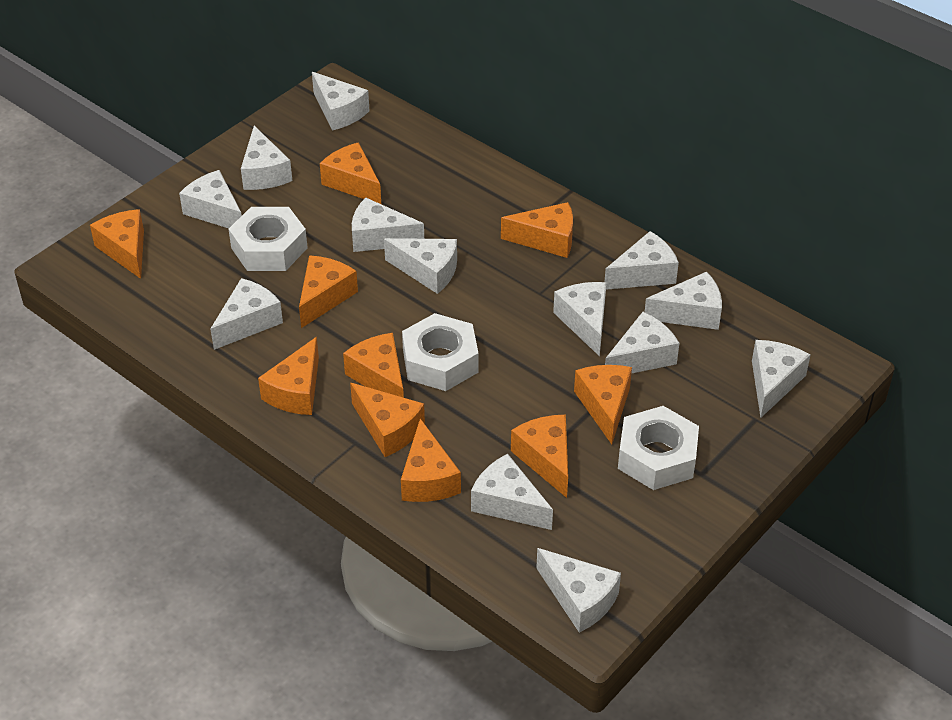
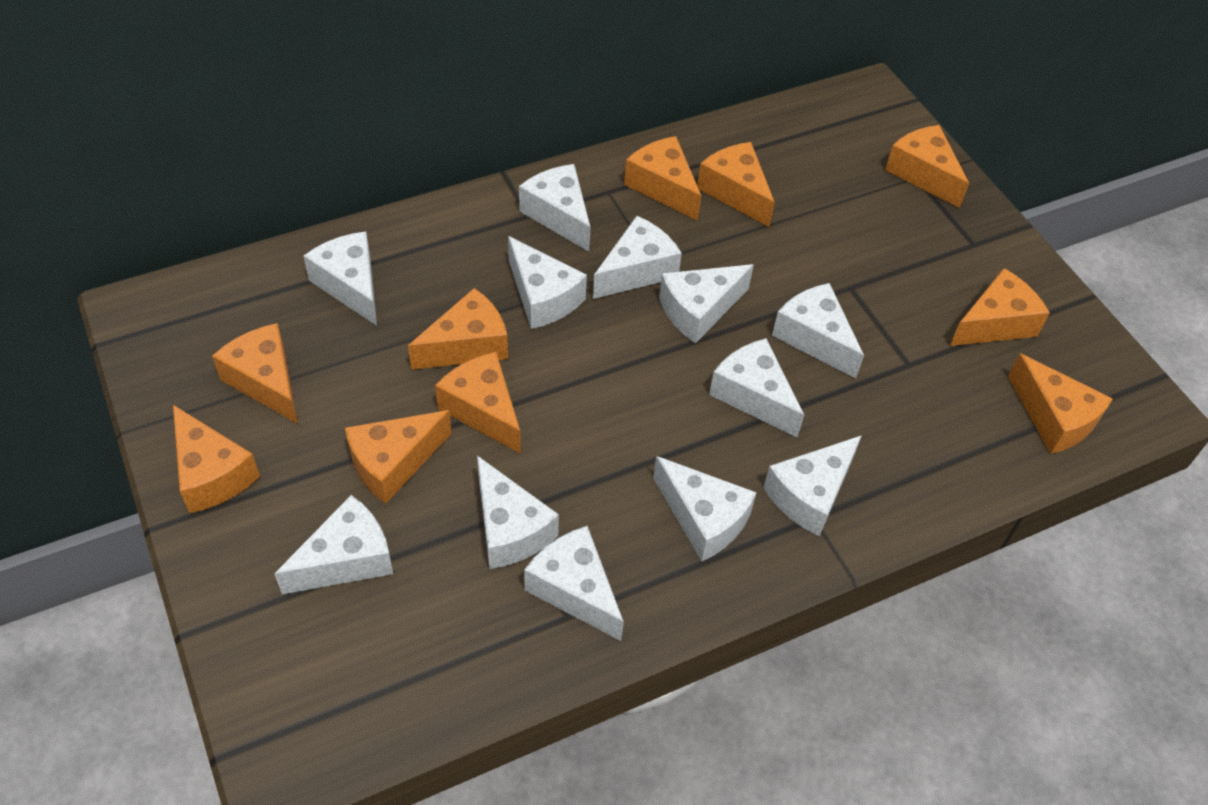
white cheese: 13 -> 12
white nut: 3 -> 0

